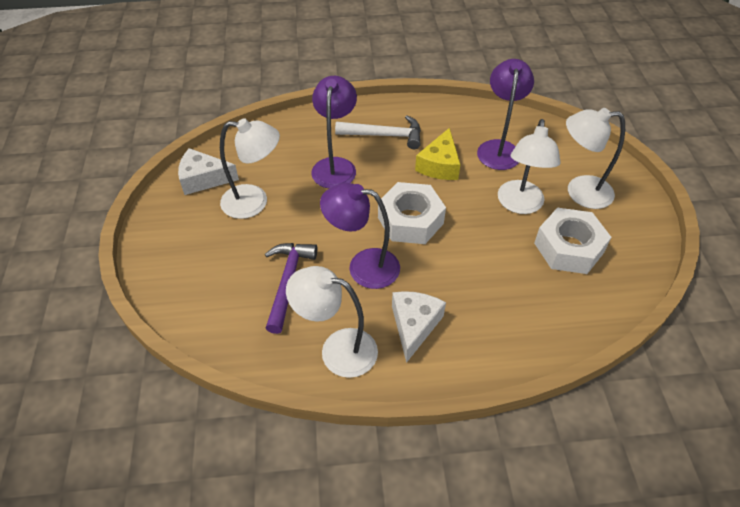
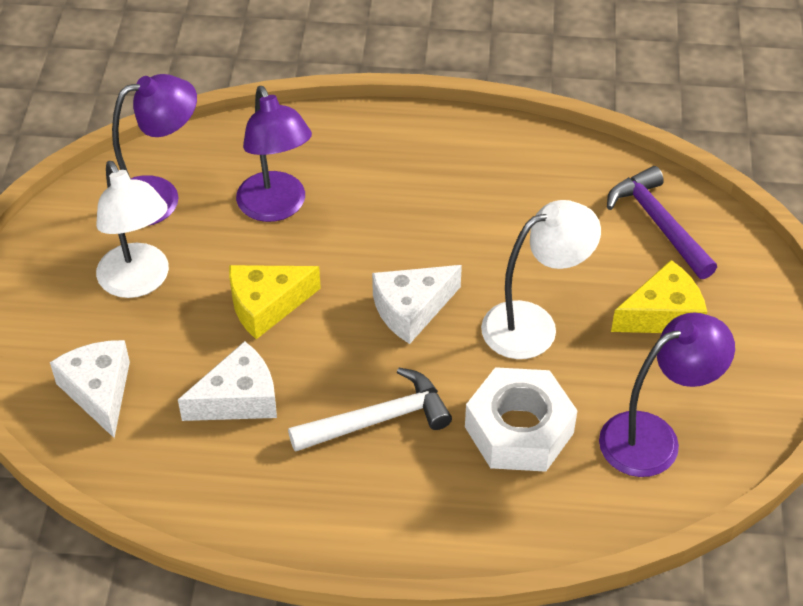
white cheese: 2 -> 3
white lamp: 4 -> 2
white nut: 2 -> 1
yellow cheese: 1 -> 2

